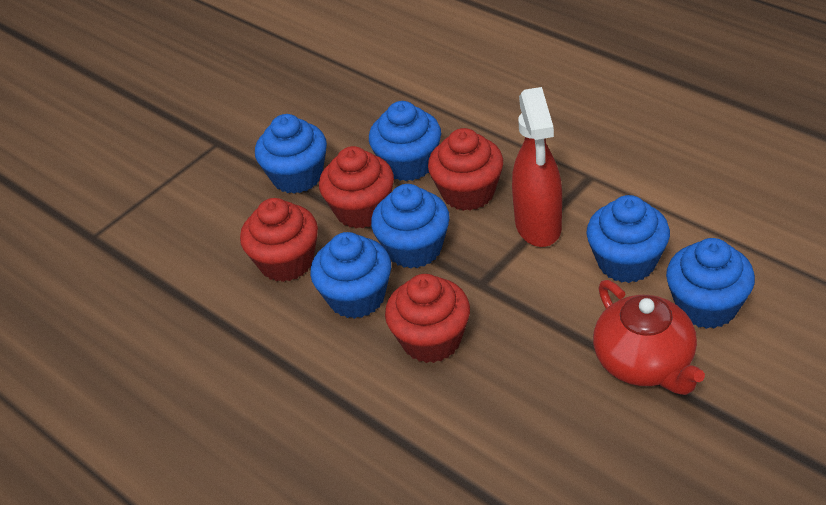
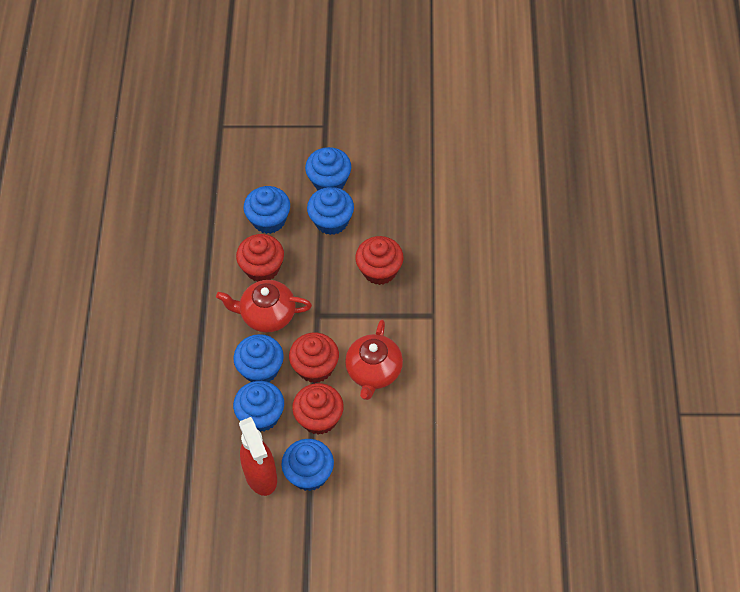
red teapot: 1 -> 2

